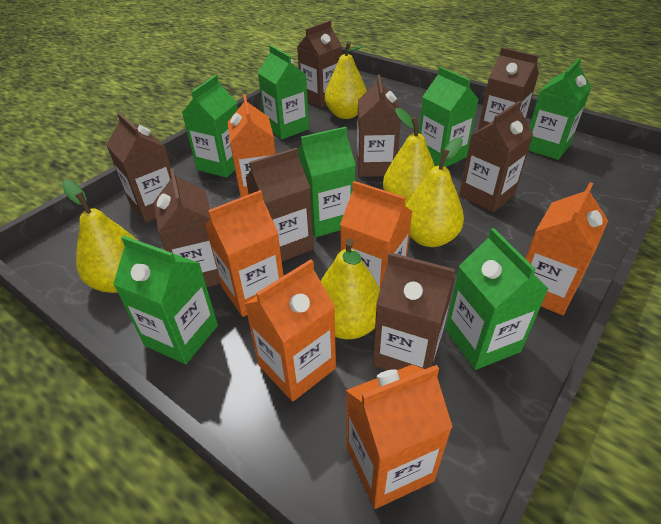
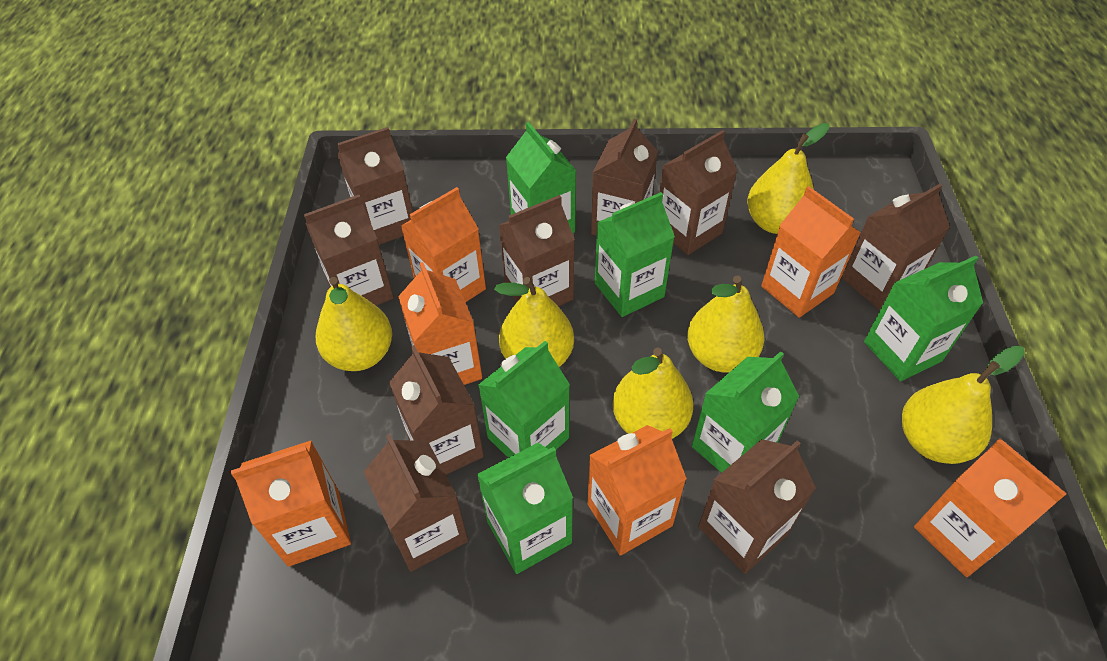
brown carton: 8 -> 9
green carton: 7 -> 6
yellow pear: 5 -> 6

